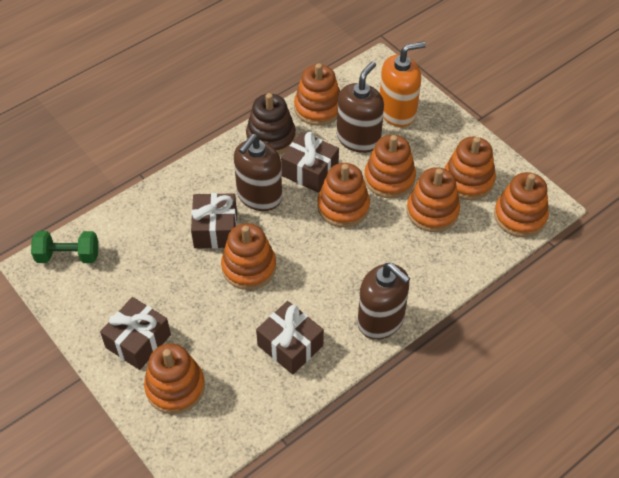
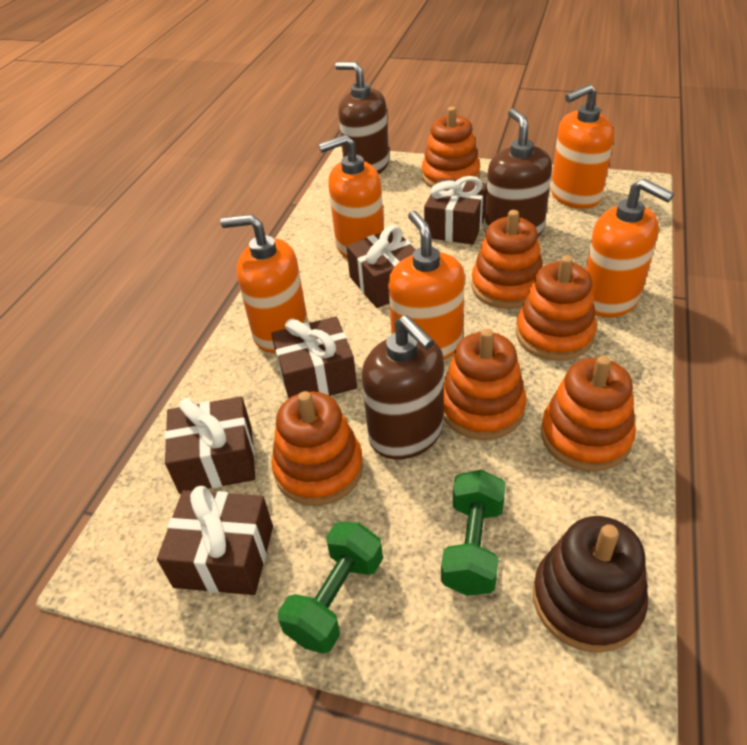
brown gift: 4 -> 5
green dumbbell: 1 -> 2
orange soap dispenser: 1 -> 5
orange stacking toy: 8 -> 6

